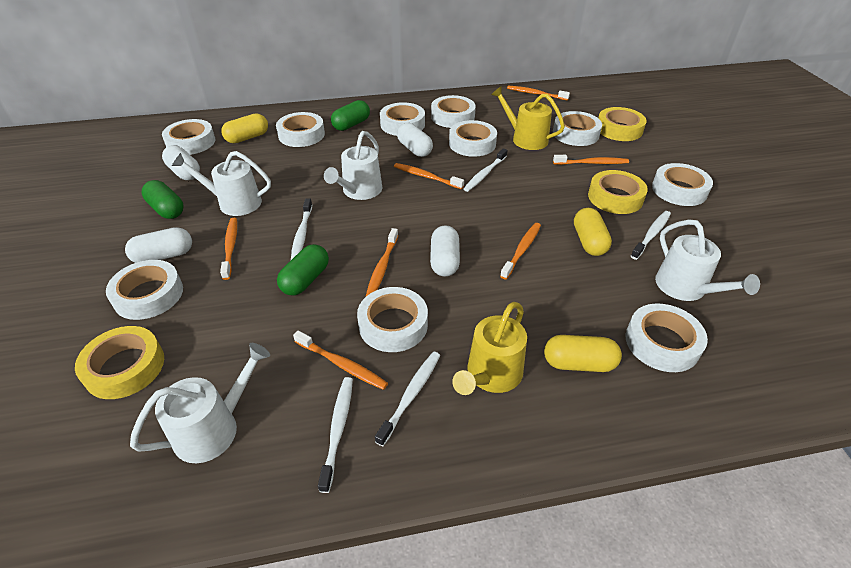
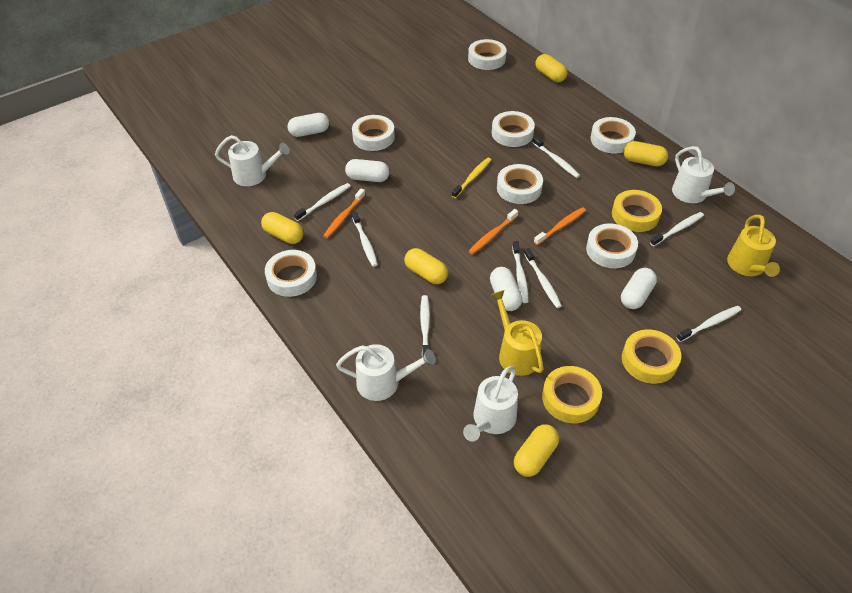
green capsule: 3 -> 0
orange toothbrush: 7 -> 3
white tape: 10 -> 7
white toothbrush: 5 -> 8
yellow capsule: 3 -> 5
yellow toothbrush: 0 -> 1

